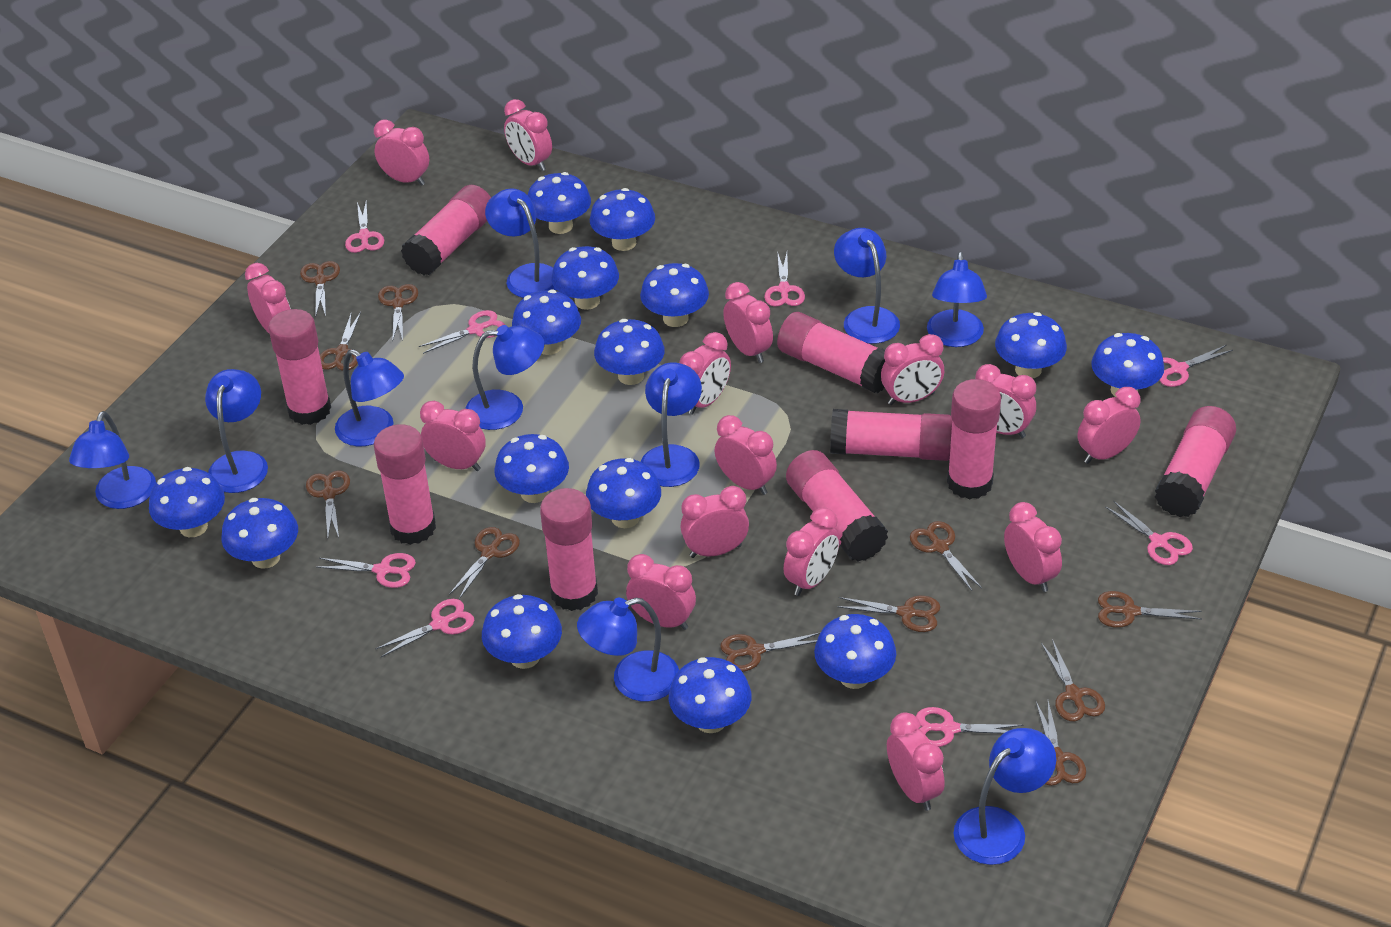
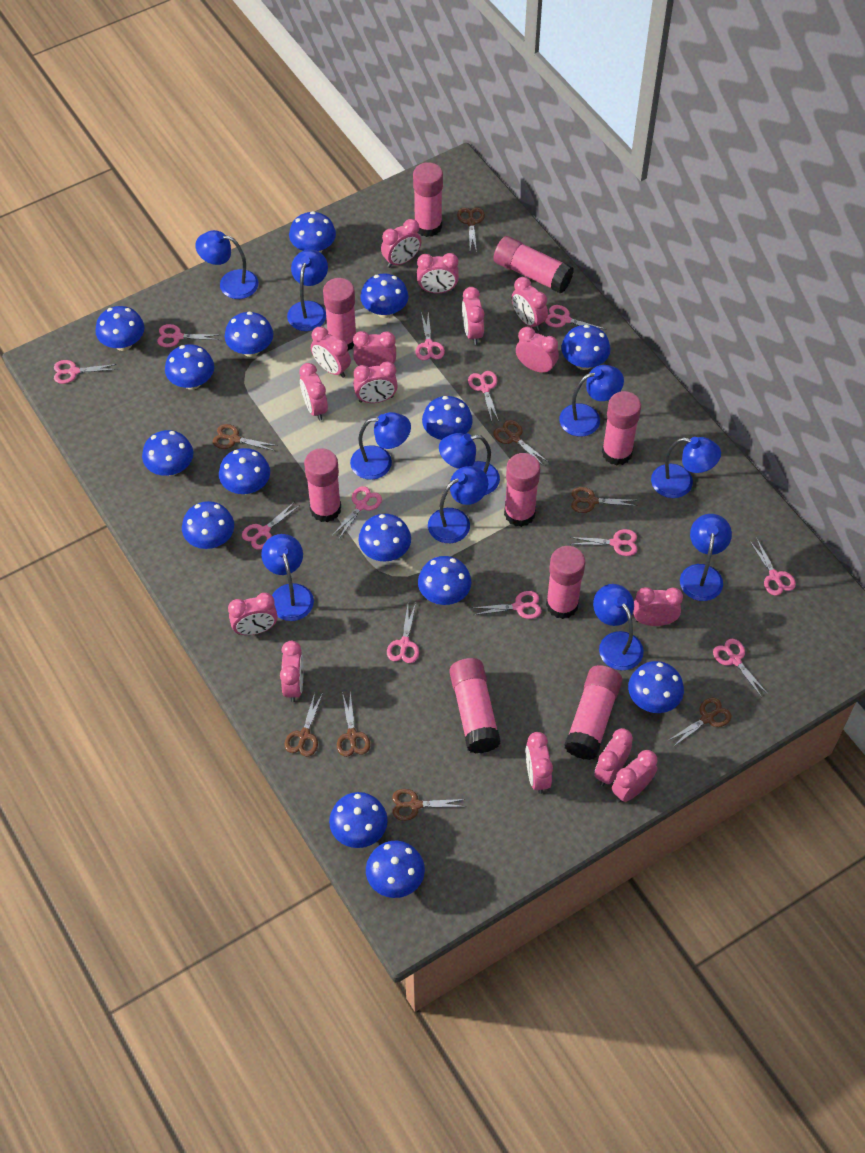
brown scissors: 11 -> 8
pink scissors: 8 -> 12

